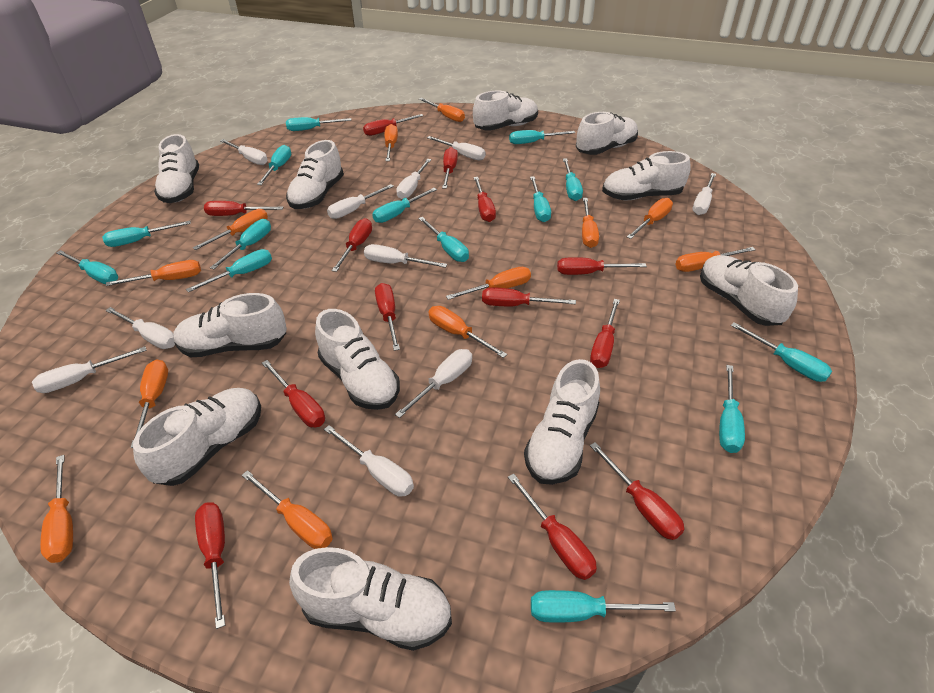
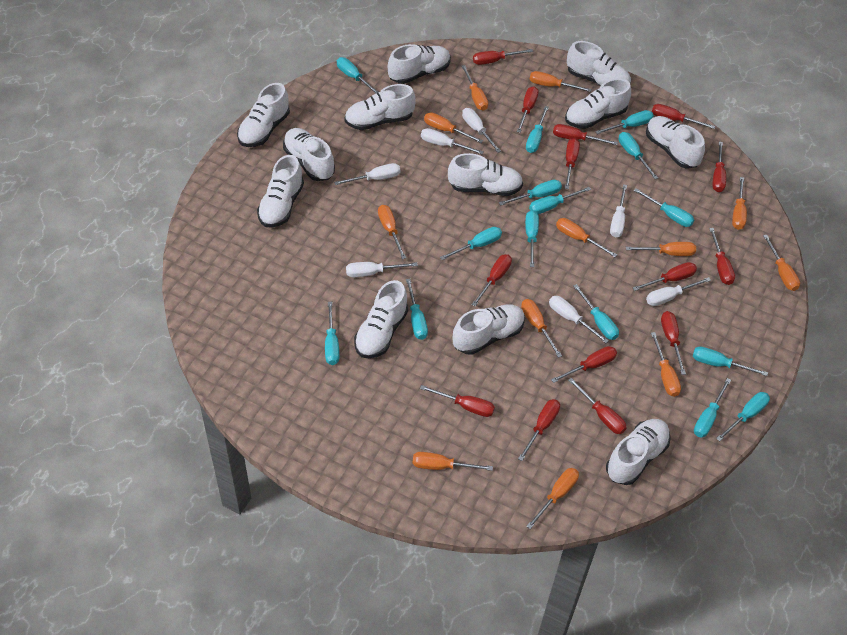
red screwdriver: 13 -> 14
turquoise screwdriver: 14 -> 15
white screwdriver: 10 -> 7
white shoe: 11 -> 12

